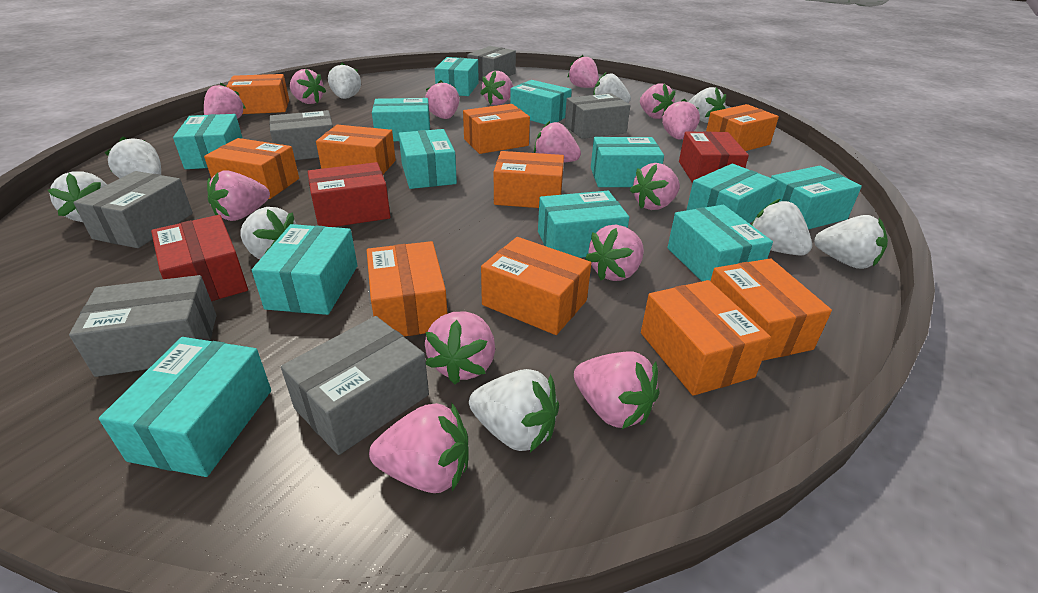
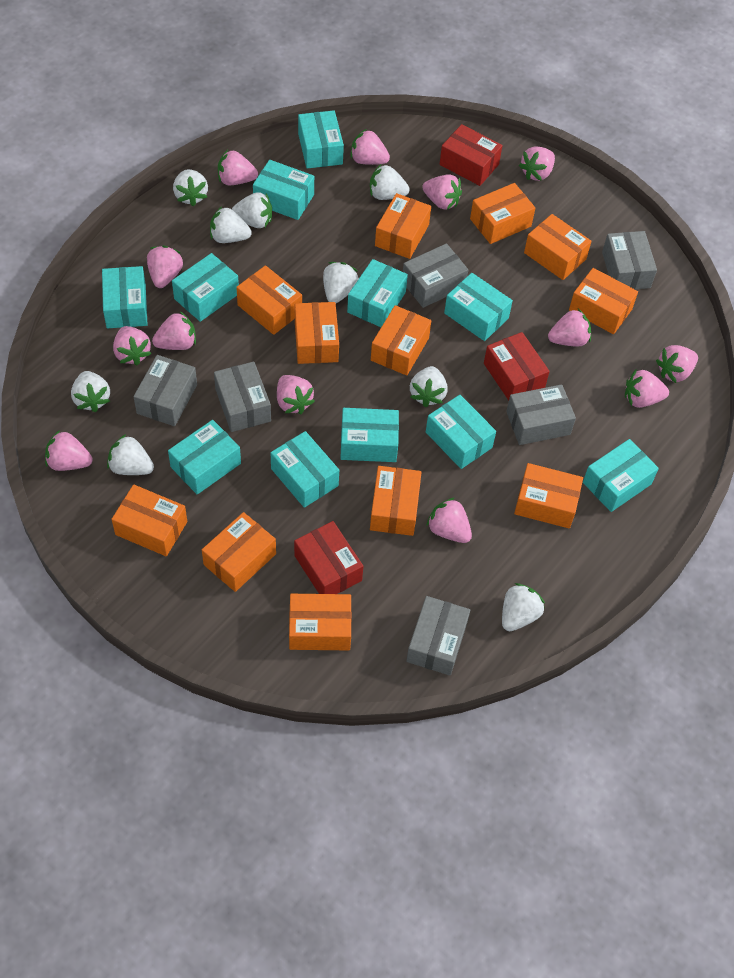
orange box: 10 -> 12
pink strawberry: 14 -> 13
turquoise box: 12 -> 11

